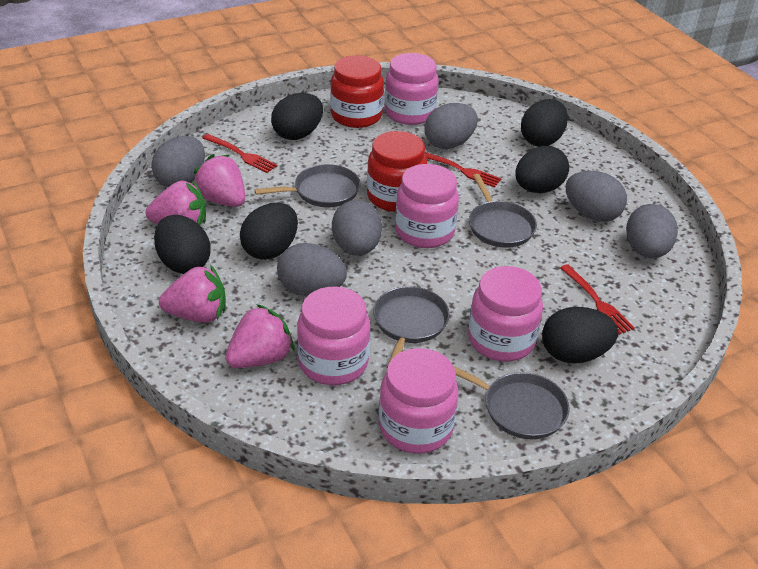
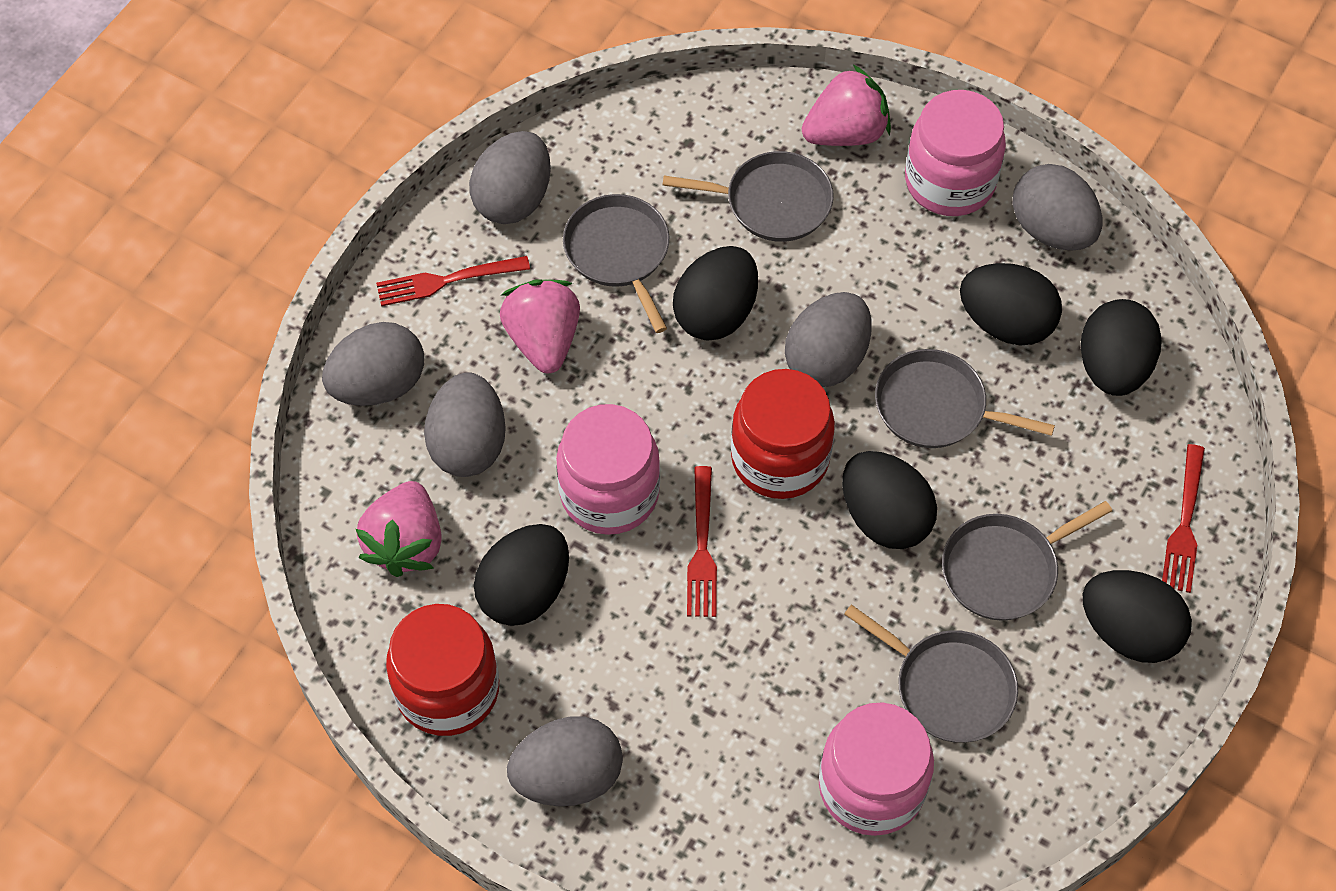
grey pan: 4 -> 5
pink jar: 5 -> 3
pink strawberry: 4 -> 3

